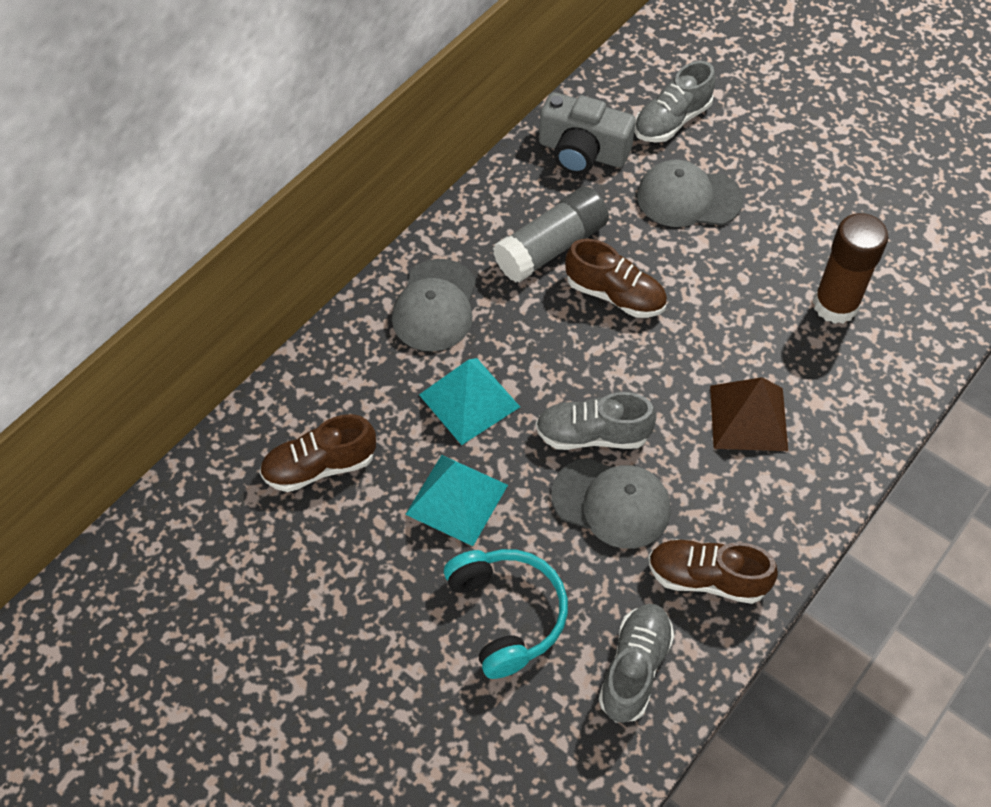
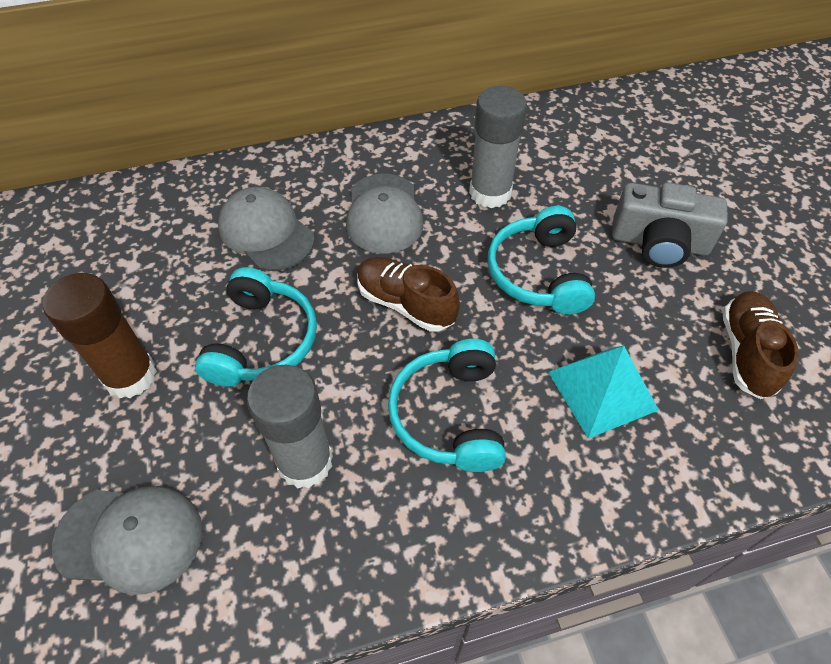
brown pyramid: 1 -> 0
brown shoe: 3 -> 2
grey glue stick: 1 -> 2
grey shoe: 3 -> 0
turquoise headphones: 1 -> 3
turquoise pyramid: 2 -> 1

